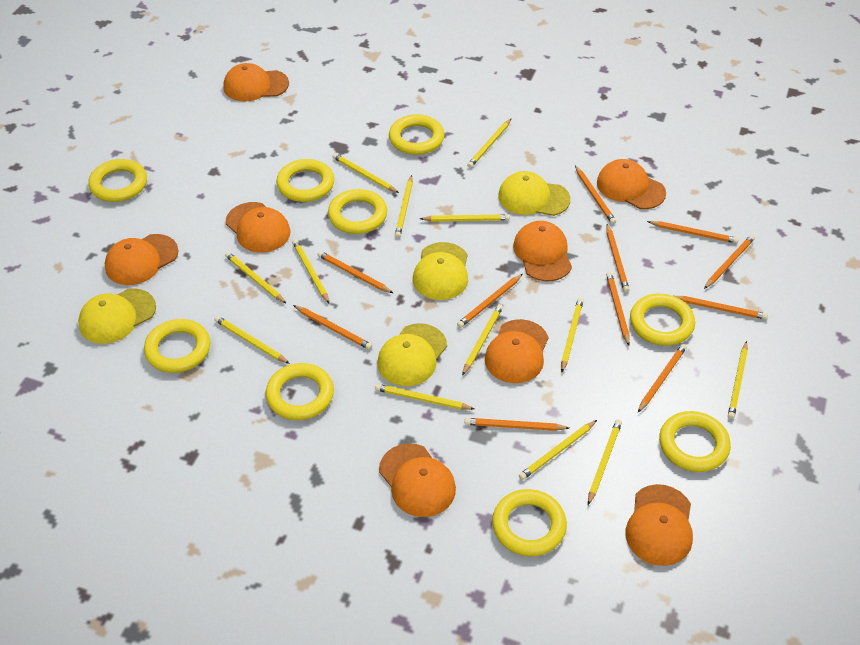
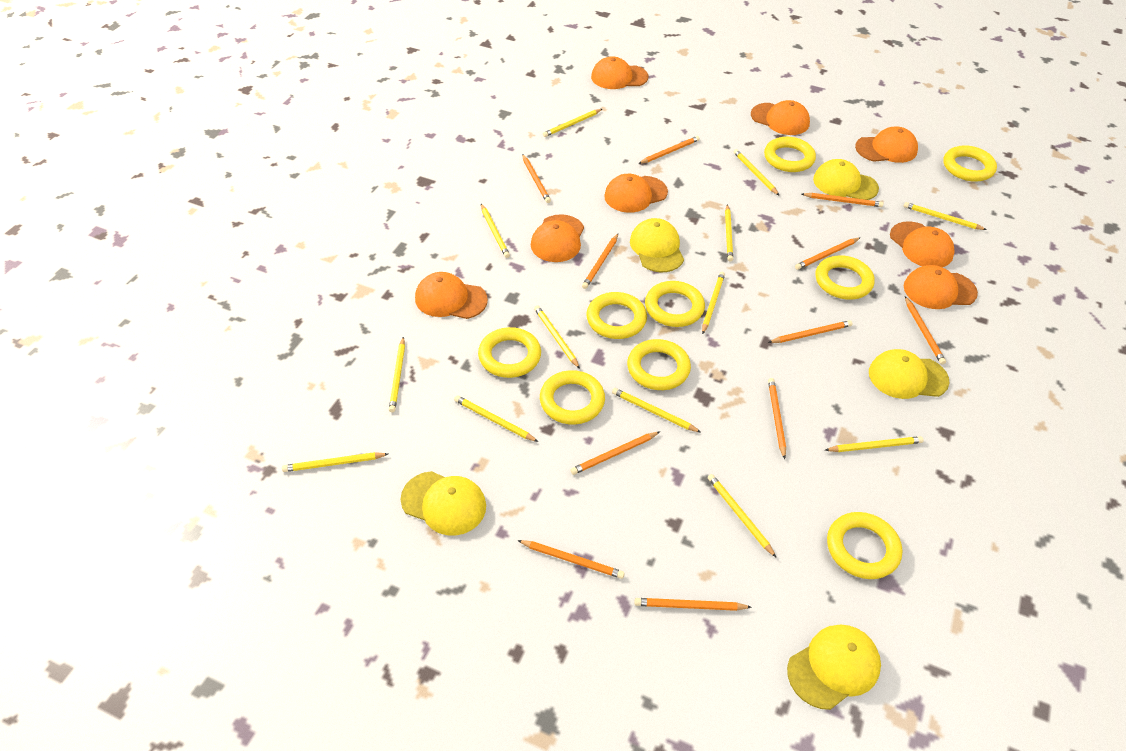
yellow cap: 4 -> 5

